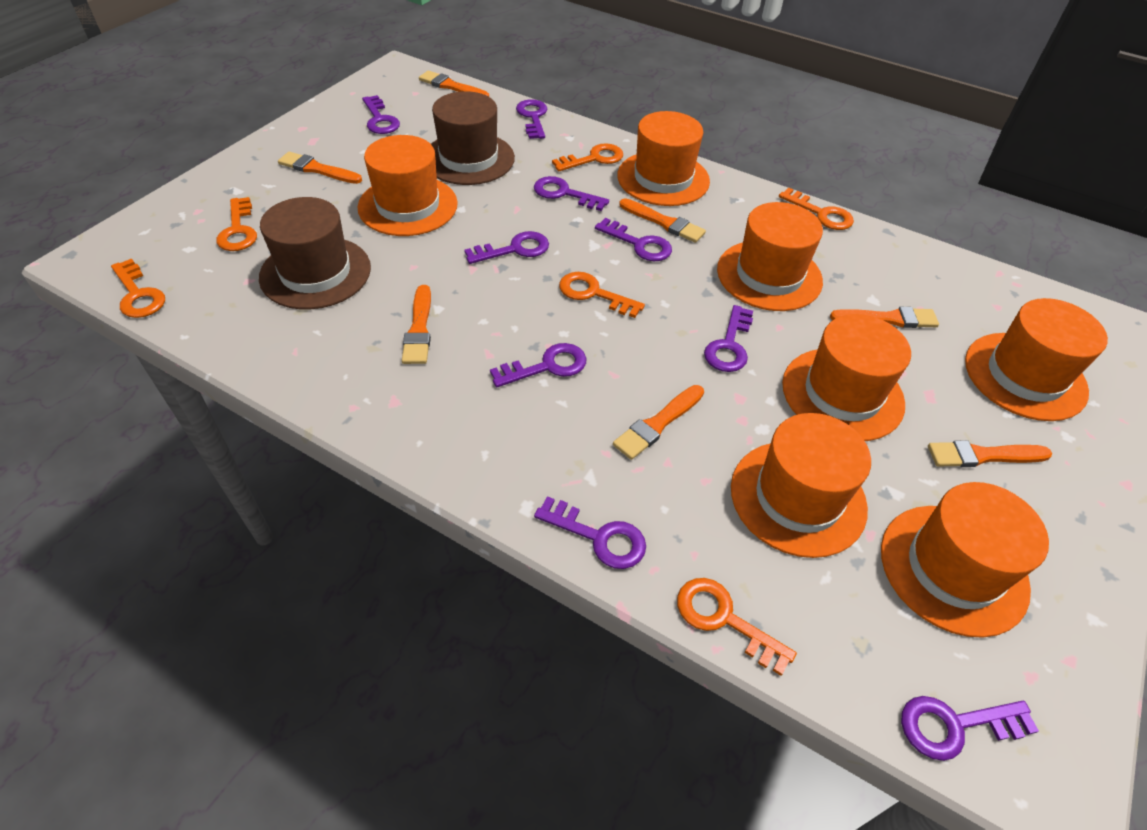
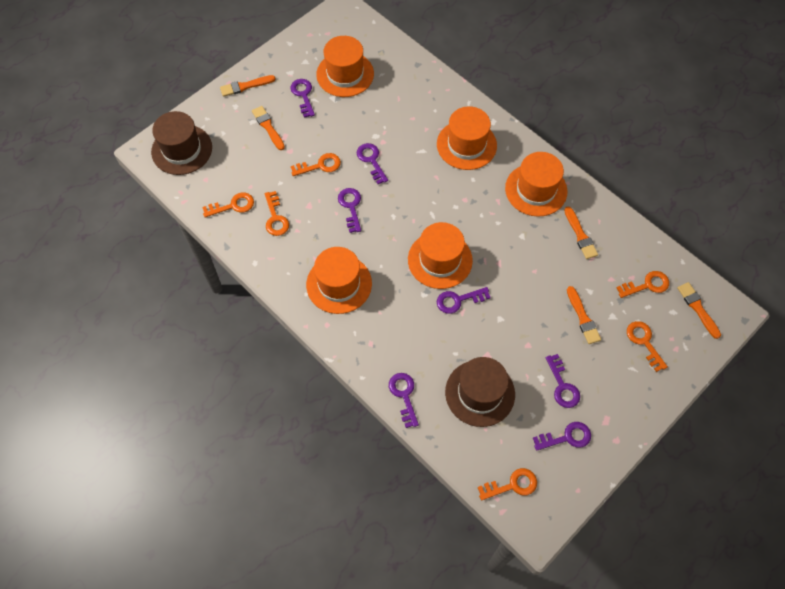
orange brush: 7 -> 5
orange hat: 7 -> 5
purple key: 9 -> 7

